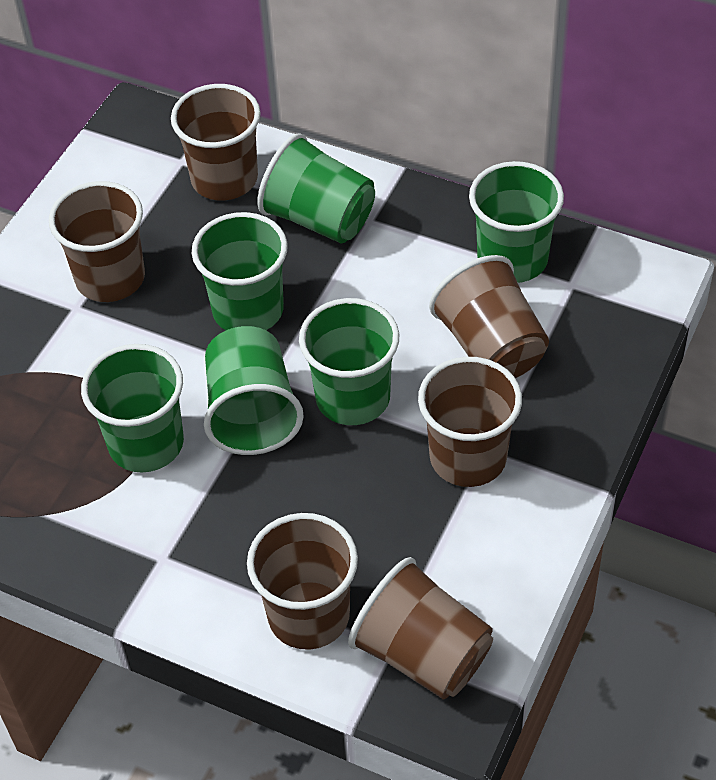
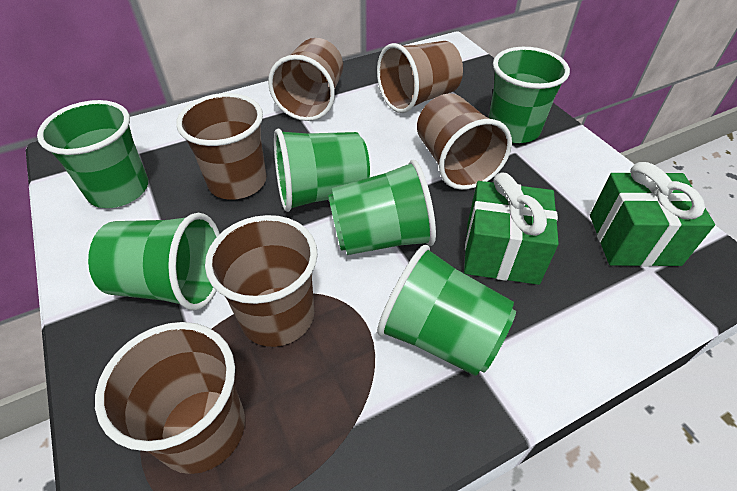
green gift: 0 -> 2

